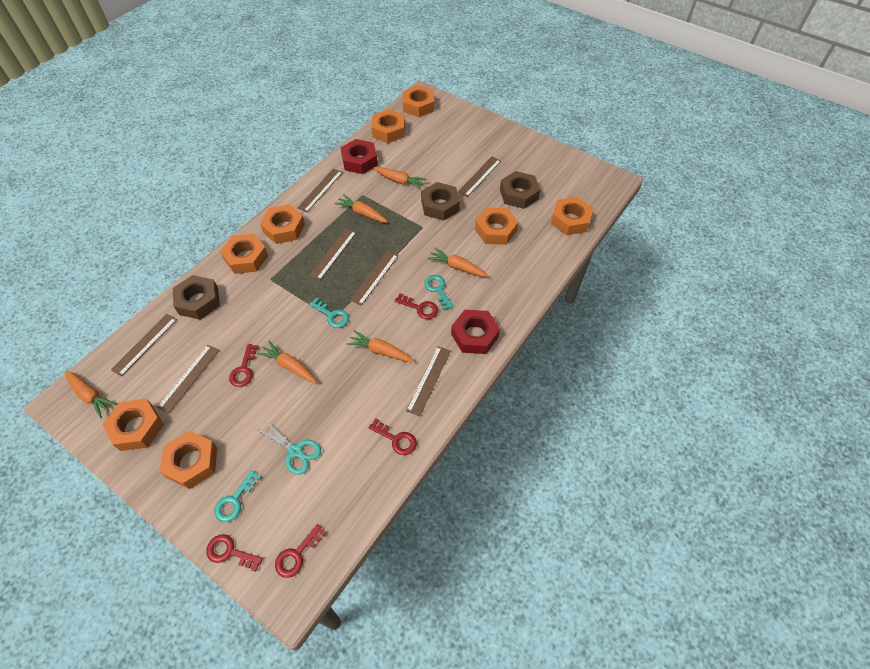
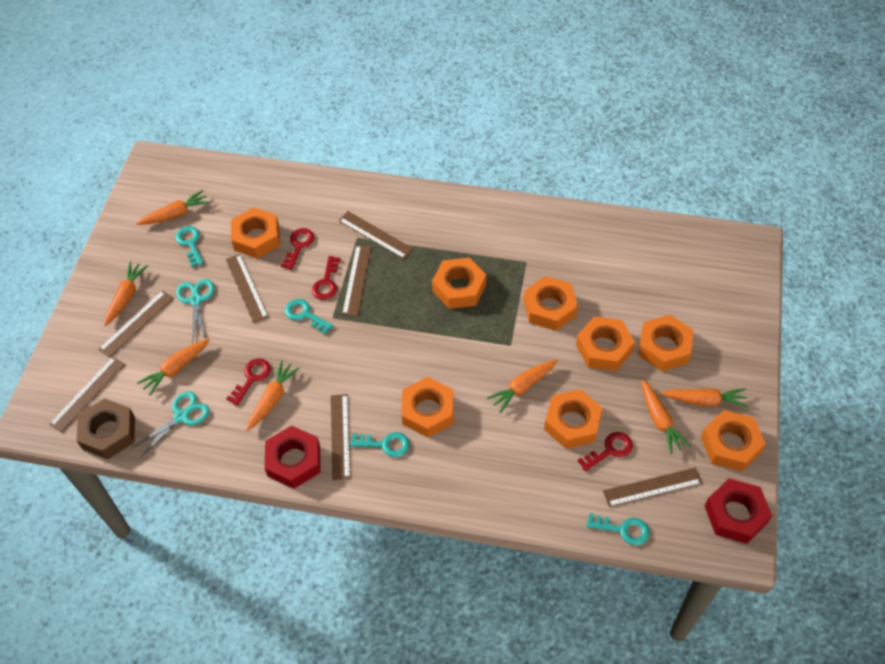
brown nut: 3 -> 1
orange carrot: 6 -> 7
red key: 5 -> 4
turquoise key: 3 -> 4
turquoise scissors: 1 -> 2

